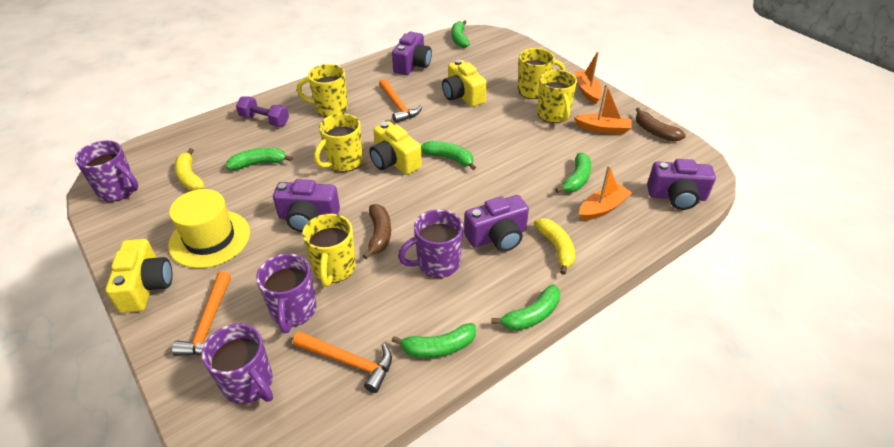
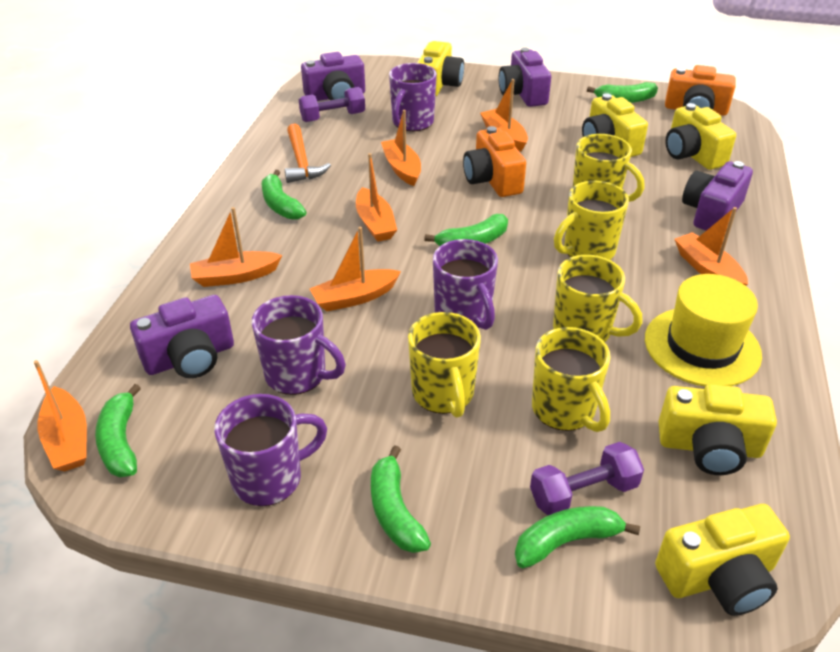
brown banana: 2 -> 0
orange boat: 3 -> 7
orange camera: 0 -> 2
orange hammer: 3 -> 1
purple dumbbell: 1 -> 2
yellow banana: 2 -> 0
yellow camera: 3 -> 5

